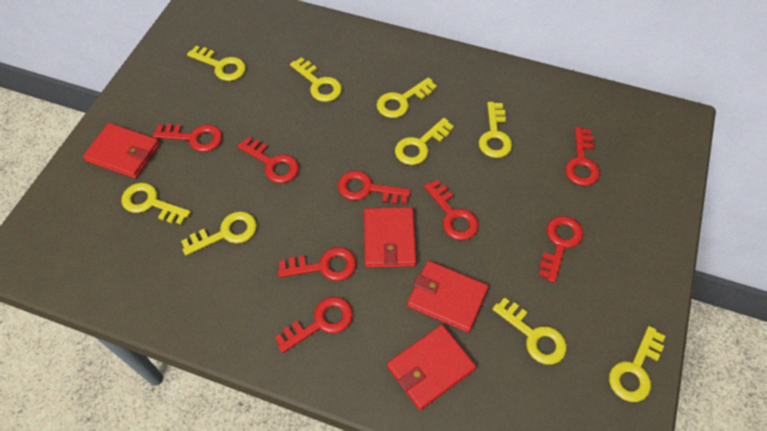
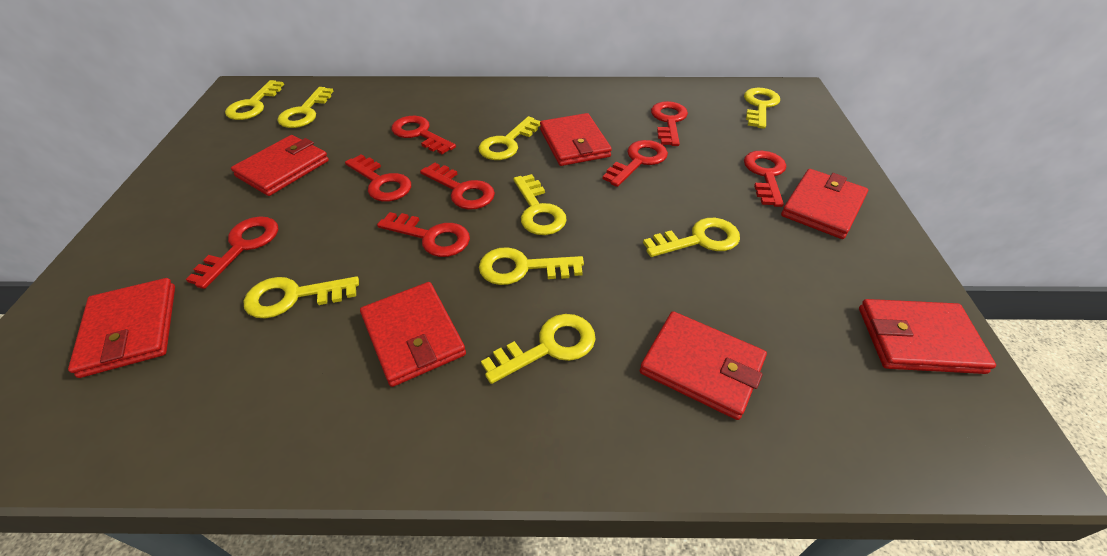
red wallet: 4 -> 7

